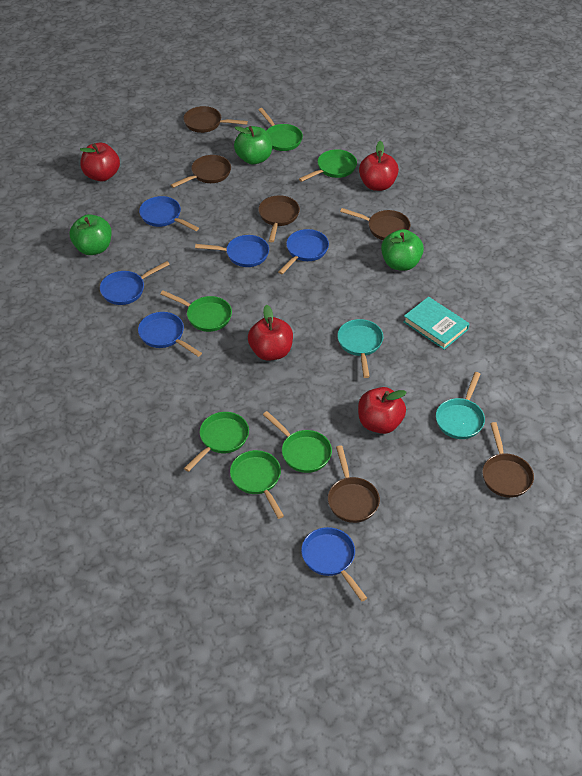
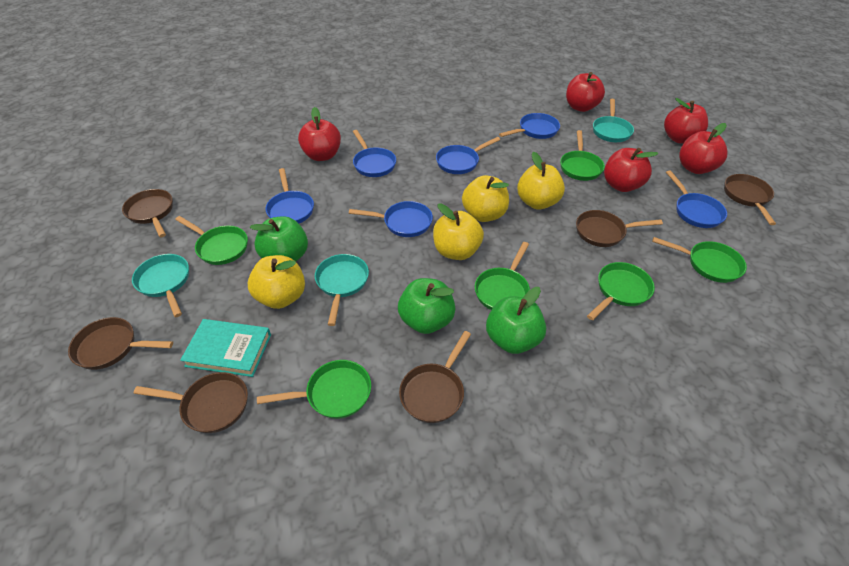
red apple: 4 -> 5
turquoise pan: 2 -> 3
yellow apple: 0 -> 4

